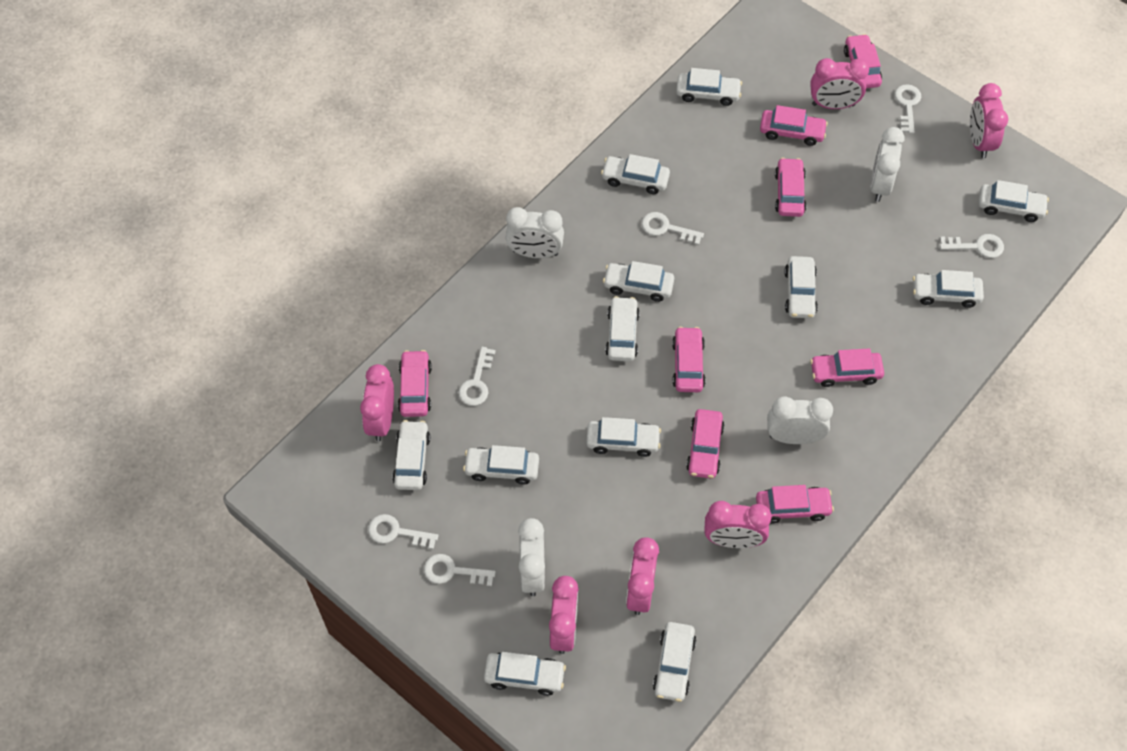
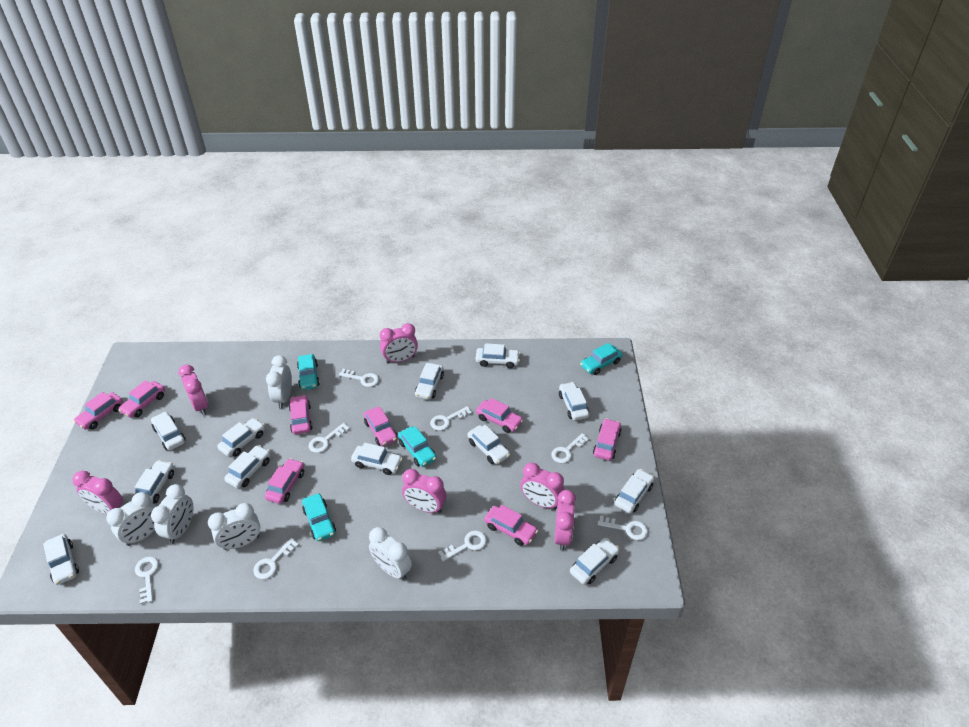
turquoise car: 0 -> 4
white clock: 4 -> 5
white key: 6 -> 8

